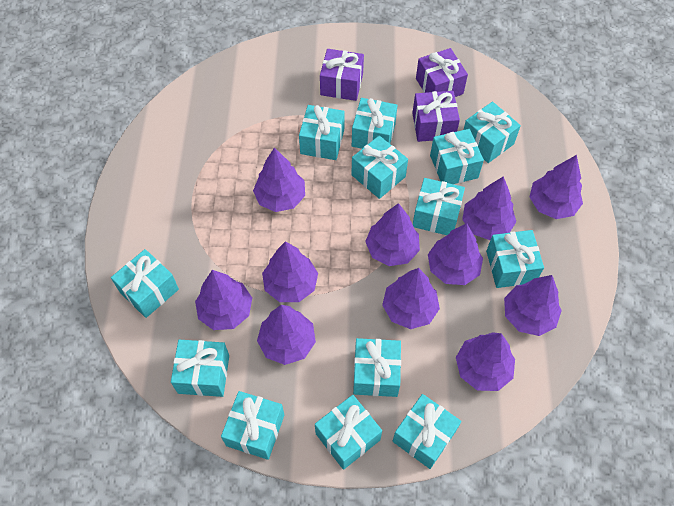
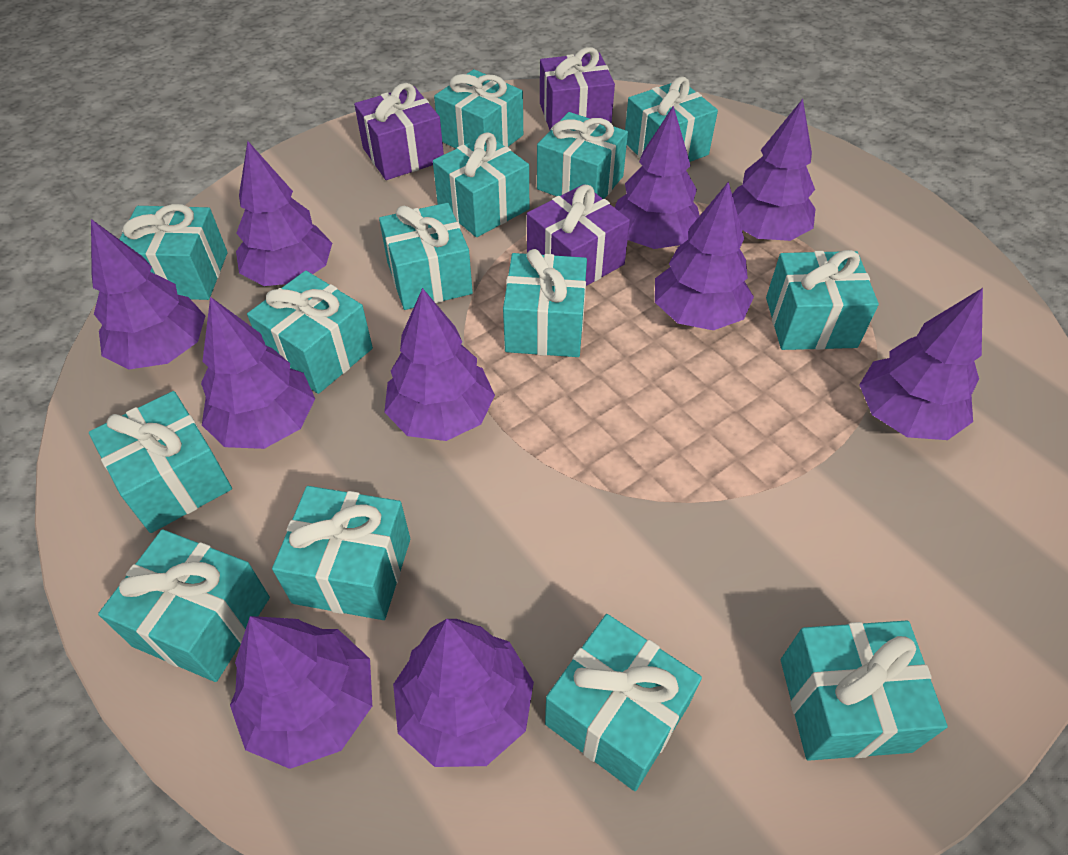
purple tree: 11 -> 10
turquoise gift: 13 -> 14

